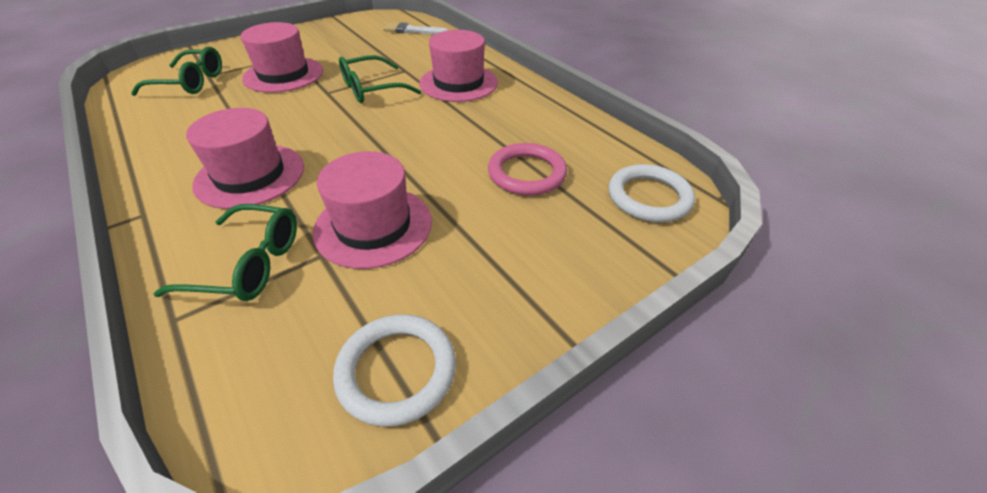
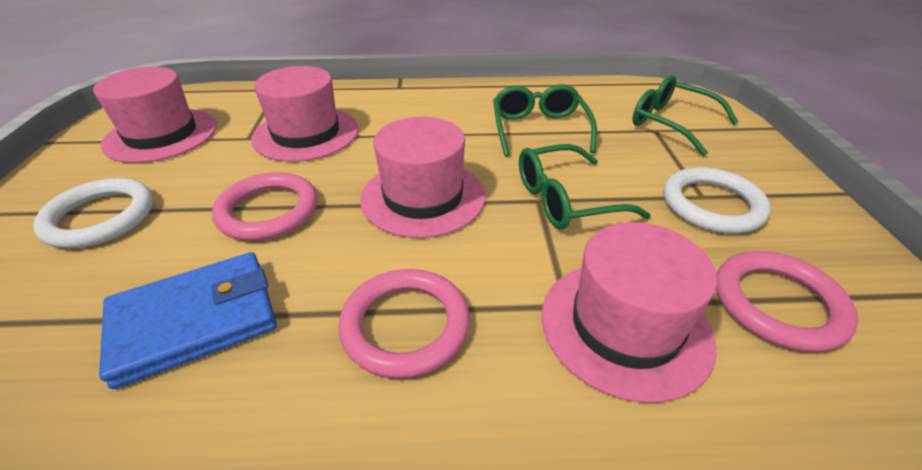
blue wallet: 0 -> 1
pink ring: 1 -> 3
white brush: 1 -> 0

